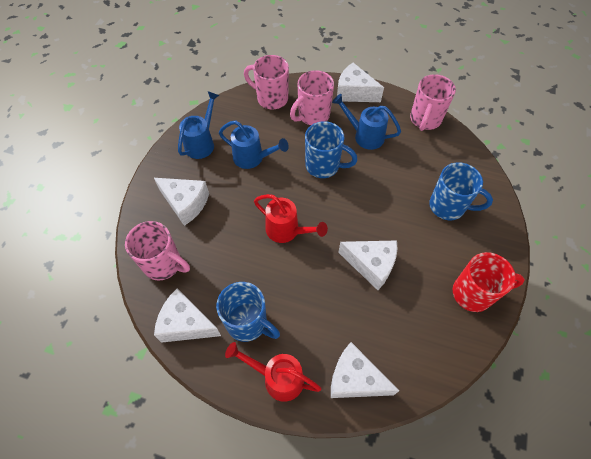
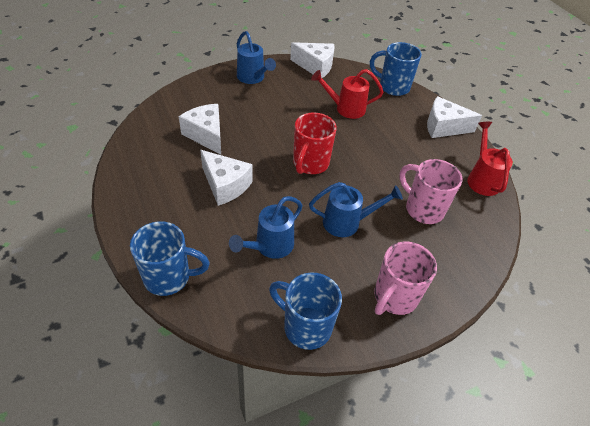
pink mug: 4 -> 2
white cheese: 5 -> 4

